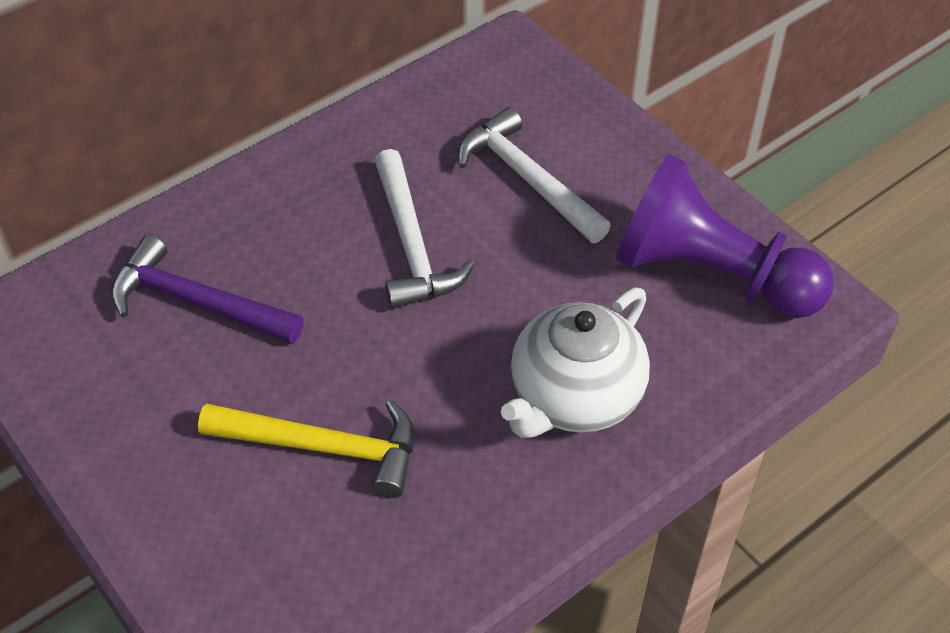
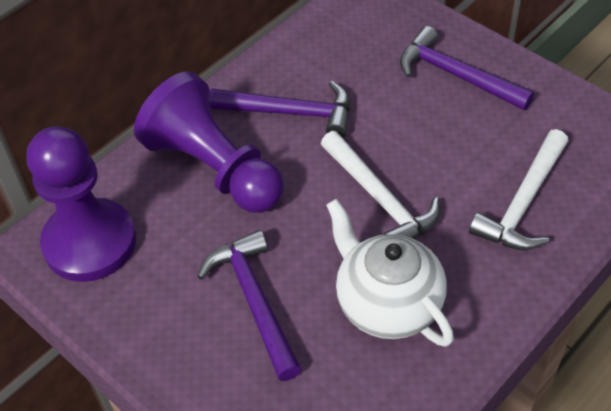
purple hammer: 1 -> 3
purple pawn: 1 -> 2
yellow hammer: 1 -> 0

